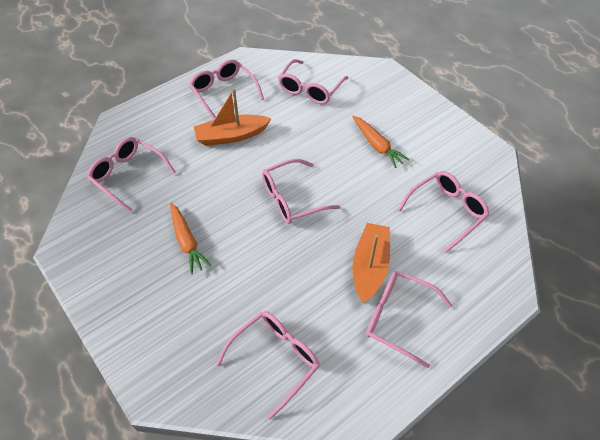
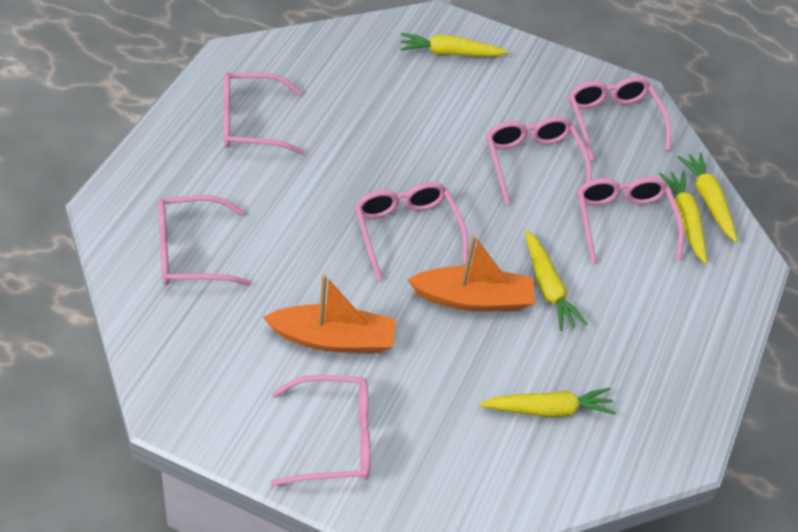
orange carrot: 2 -> 0
yellow carrot: 0 -> 5

